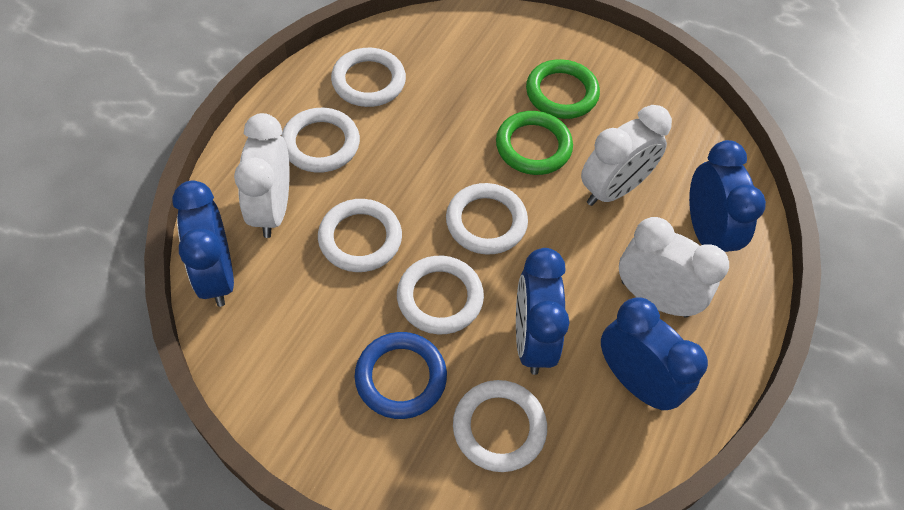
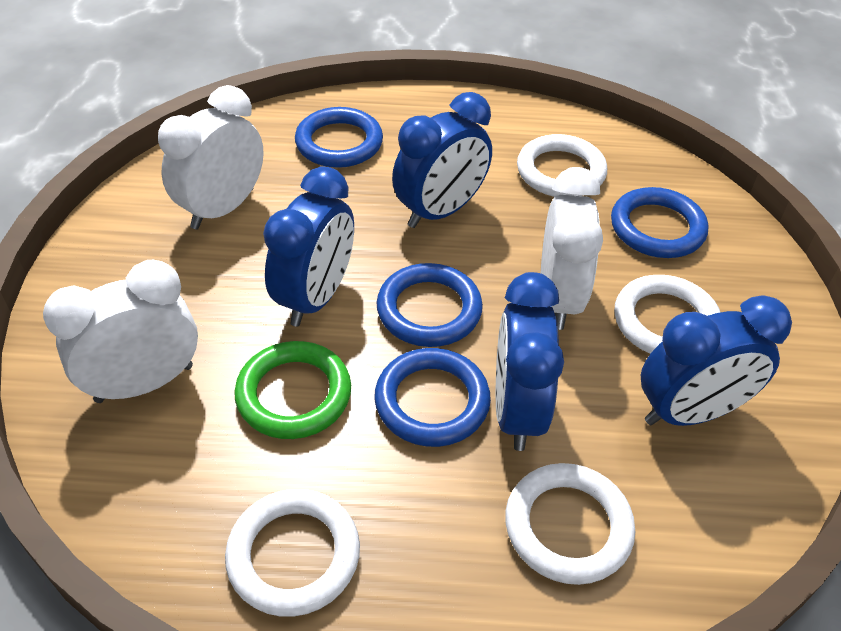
blue ring: 1 -> 4
green ring: 2 -> 1
white ring: 6 -> 4

